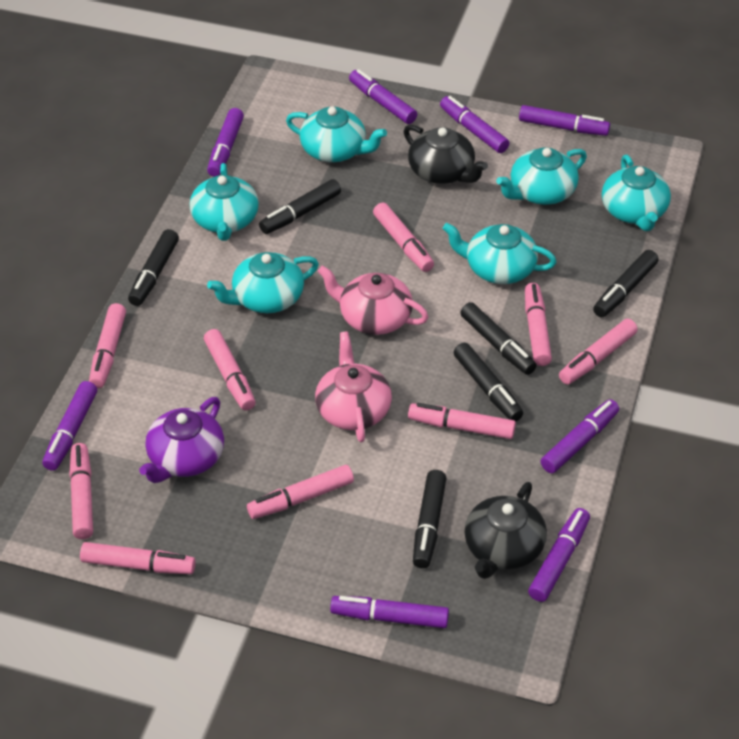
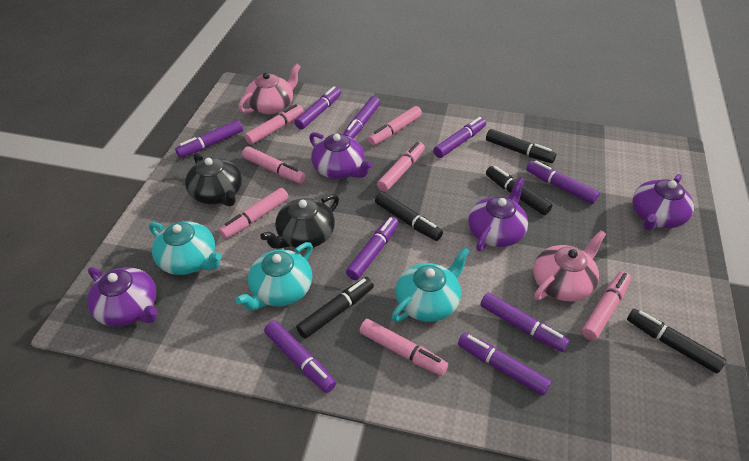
black marker: 6 -> 5
pink marker: 9 -> 7
purple marker: 8 -> 9
purple teapot: 1 -> 4
turquoise teapot: 6 -> 3

